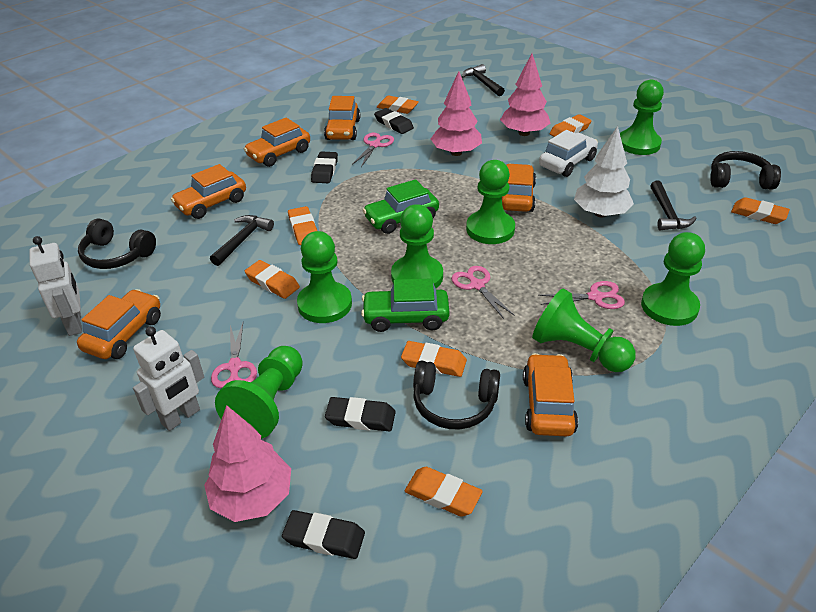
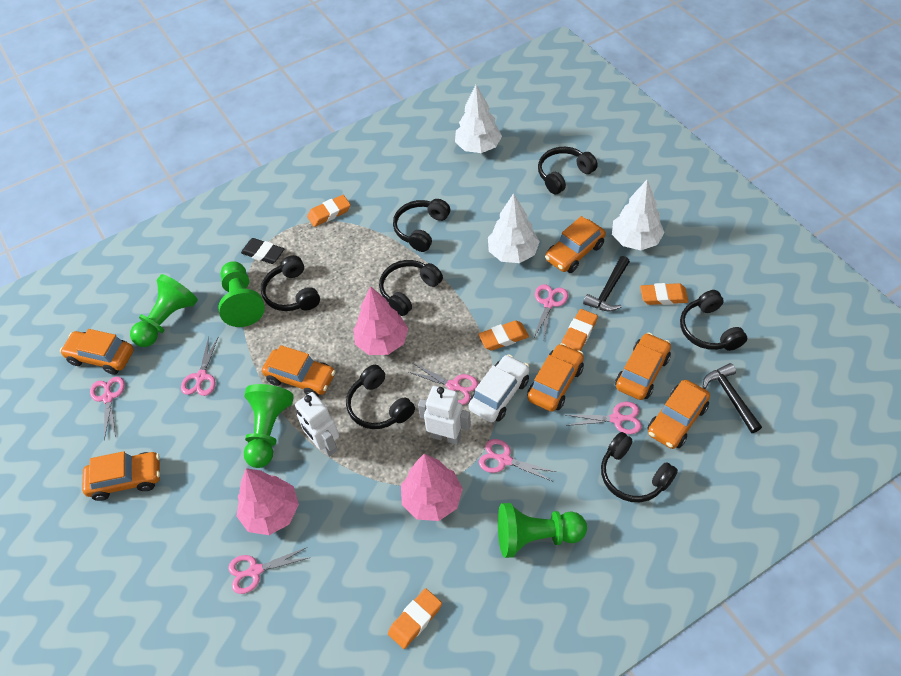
black eraser: 4 -> 1
black hammer: 3 -> 2
black headphones: 3 -> 7
green car: 2 -> 0
green pawn: 7 -> 4
orange car: 6 -> 7
orange eraser: 7 -> 5
pink scissors: 4 -> 7
white tree: 1 -> 3

